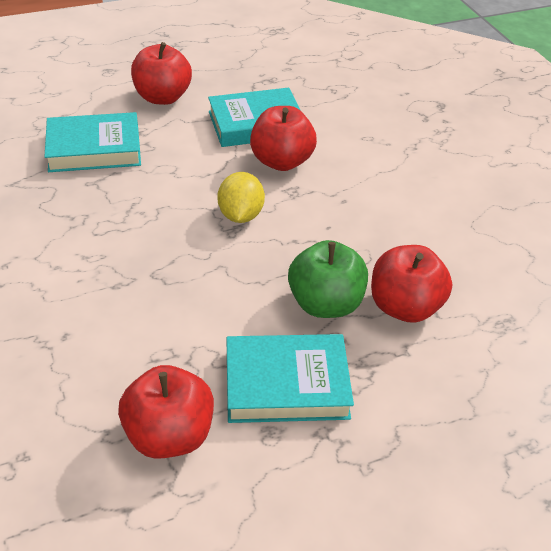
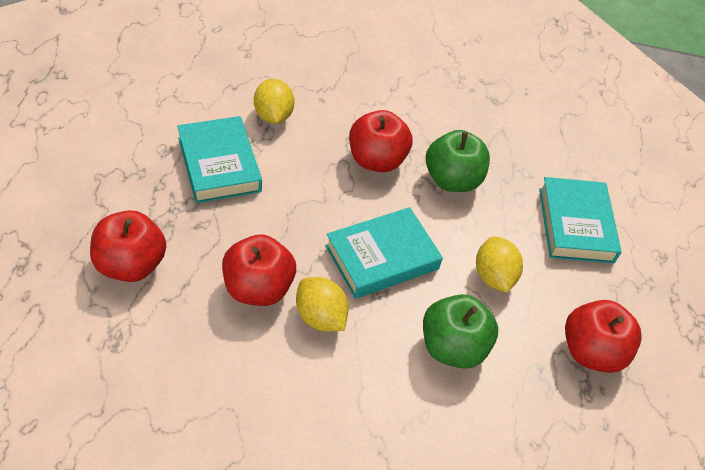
green apple: 1 -> 2
yellow lemon: 1 -> 3

